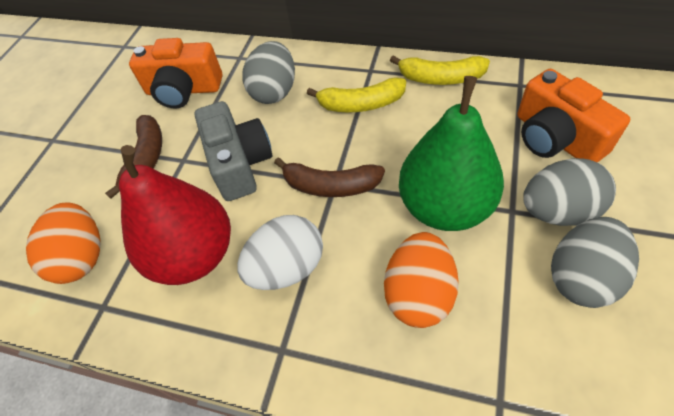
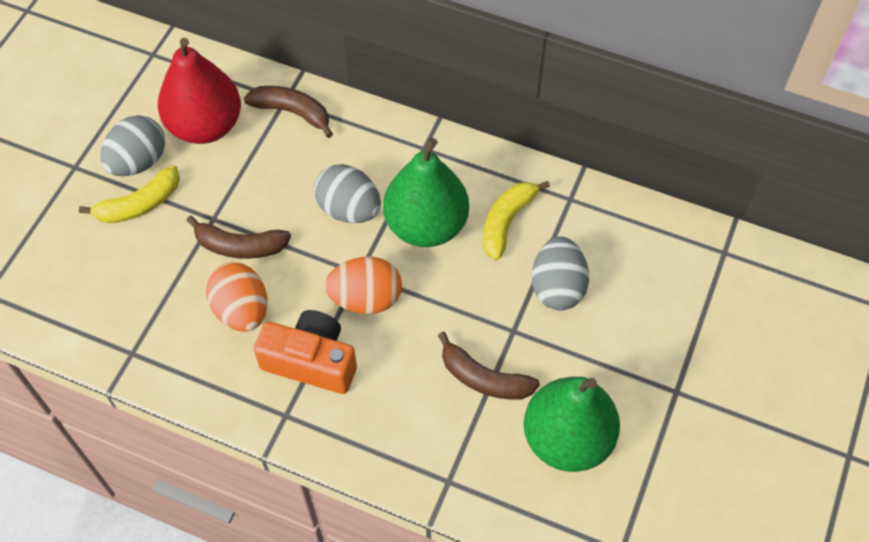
brown banana: 2 -> 3
green pear: 1 -> 2
grey camera: 1 -> 0
orange camera: 2 -> 1
white egg: 1 -> 0

